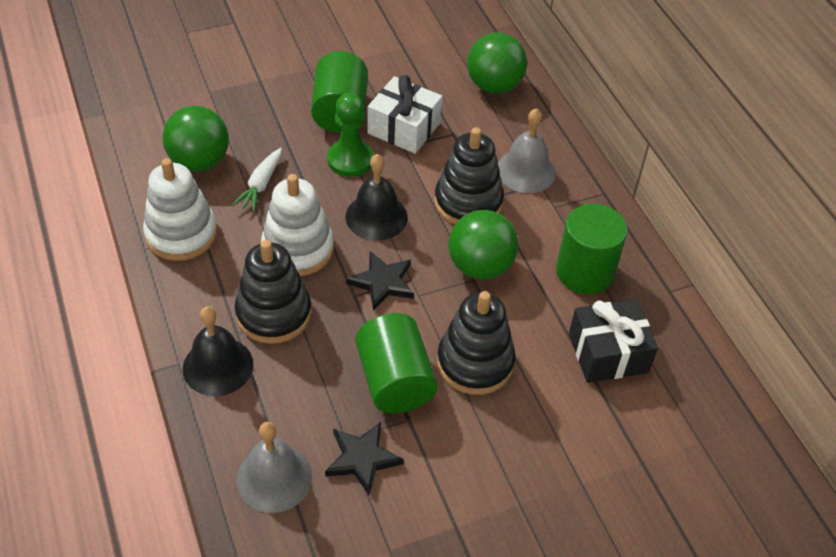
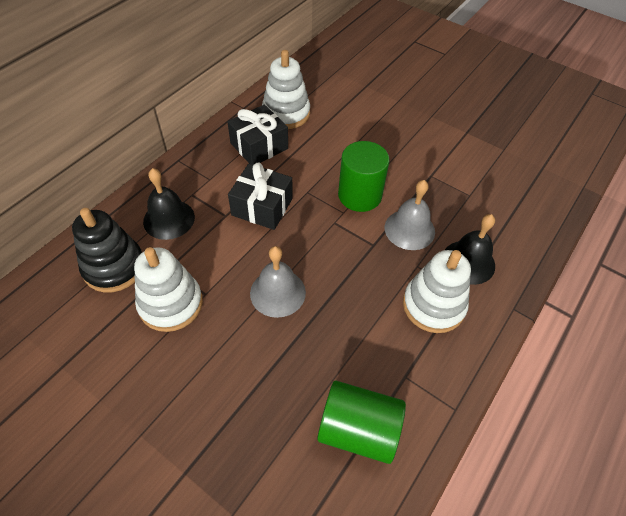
black gift: 1 -> 2
black stacking toy: 3 -> 1
black star: 2 -> 0
green ball: 3 -> 0
green cylinder: 3 -> 2
green pawn: 1 -> 0
white carrot: 1 -> 0
white gift: 1 -> 0
white stacking toy: 2 -> 3

